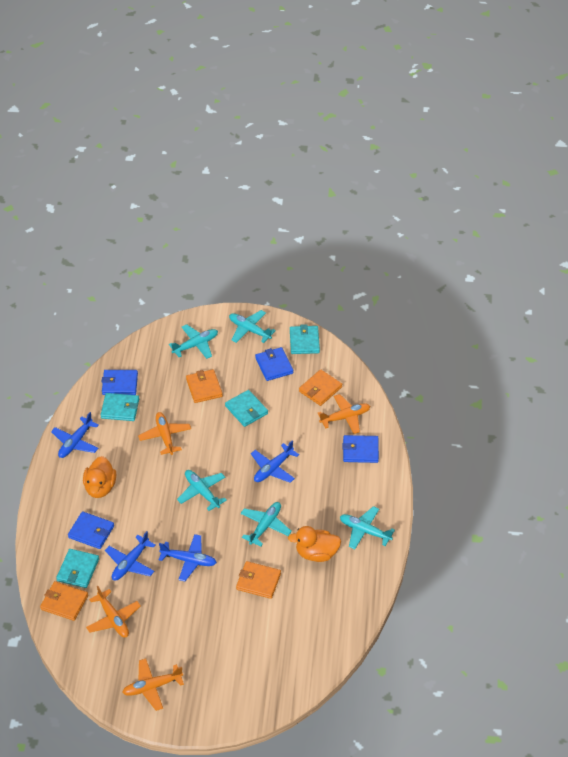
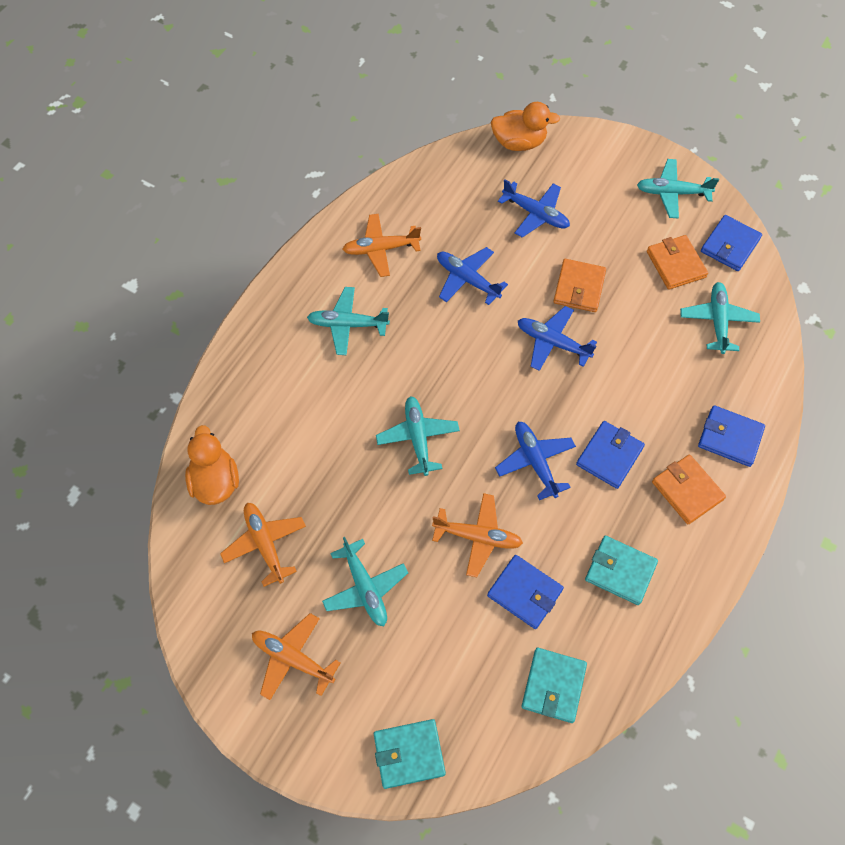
orange wallet: 4 -> 3
turquoise wallet: 4 -> 3

